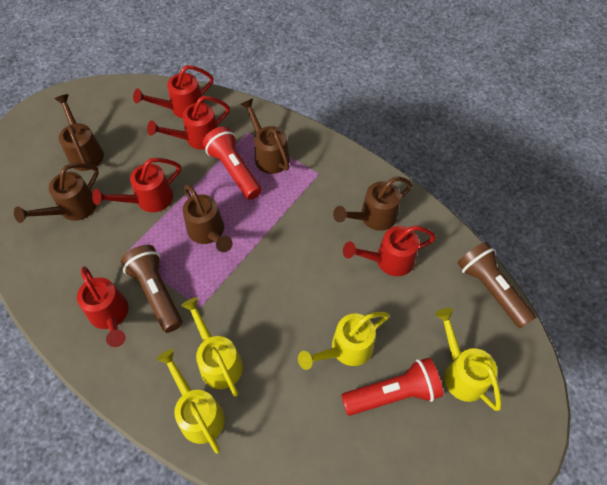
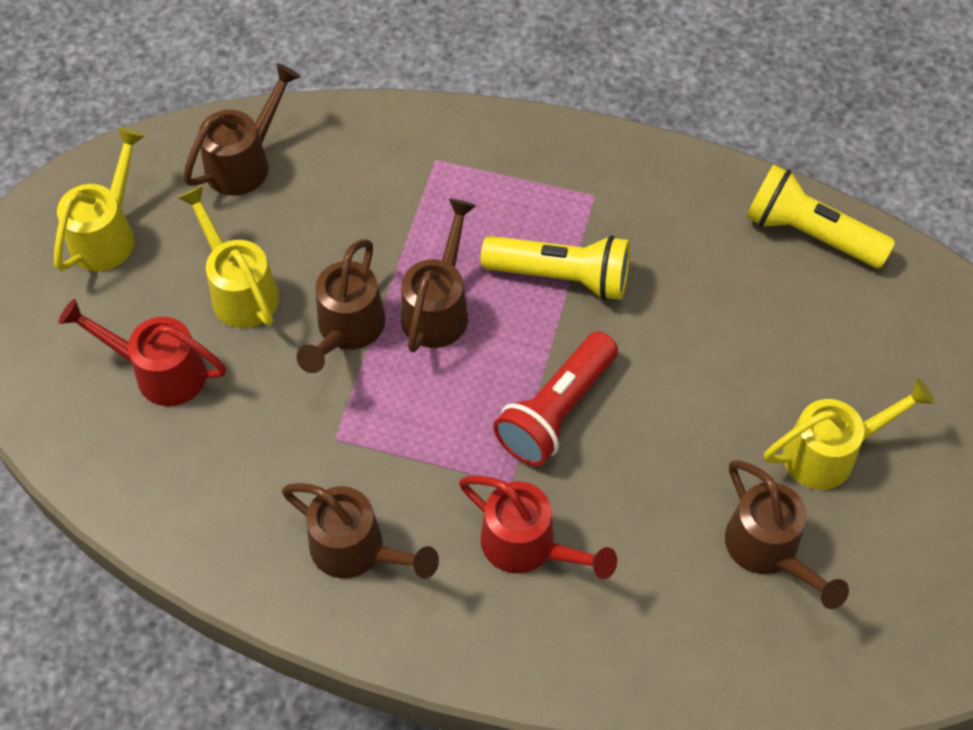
brown flashlight: 2 -> 0
red flashlight: 2 -> 1
red watering can: 5 -> 2
yellow flashlight: 0 -> 2
yellow watering can: 4 -> 3

